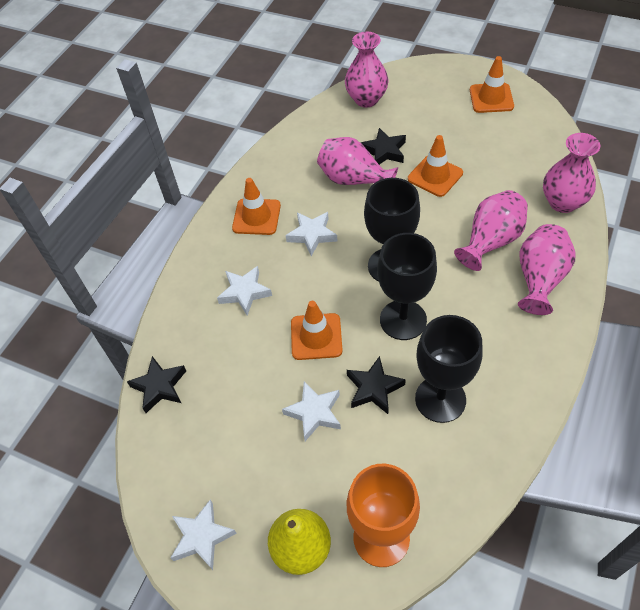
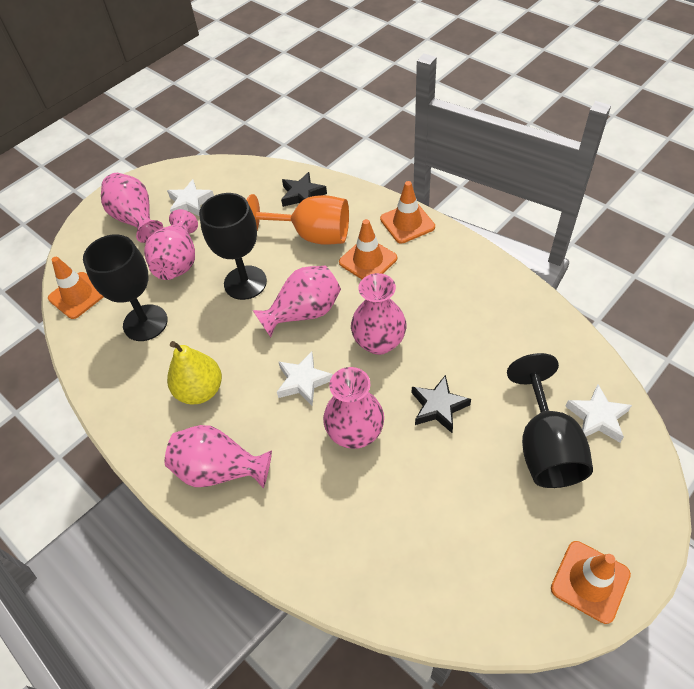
black star: 3 -> 2
pink vase: 5 -> 6
white star: 4 -> 3

